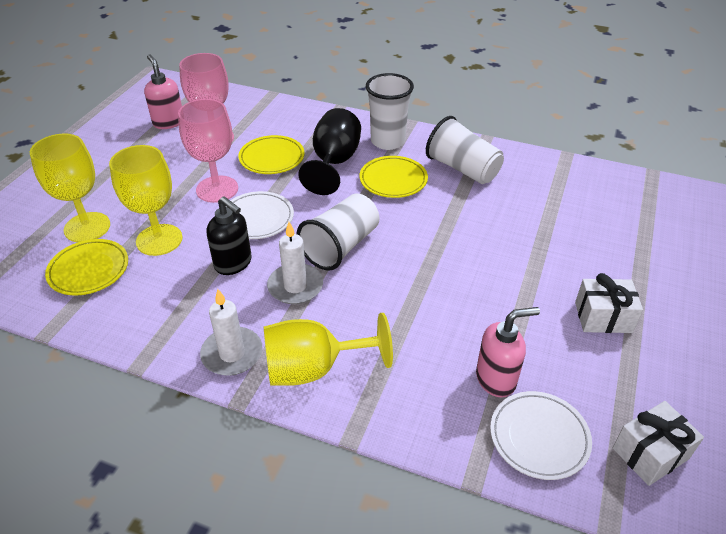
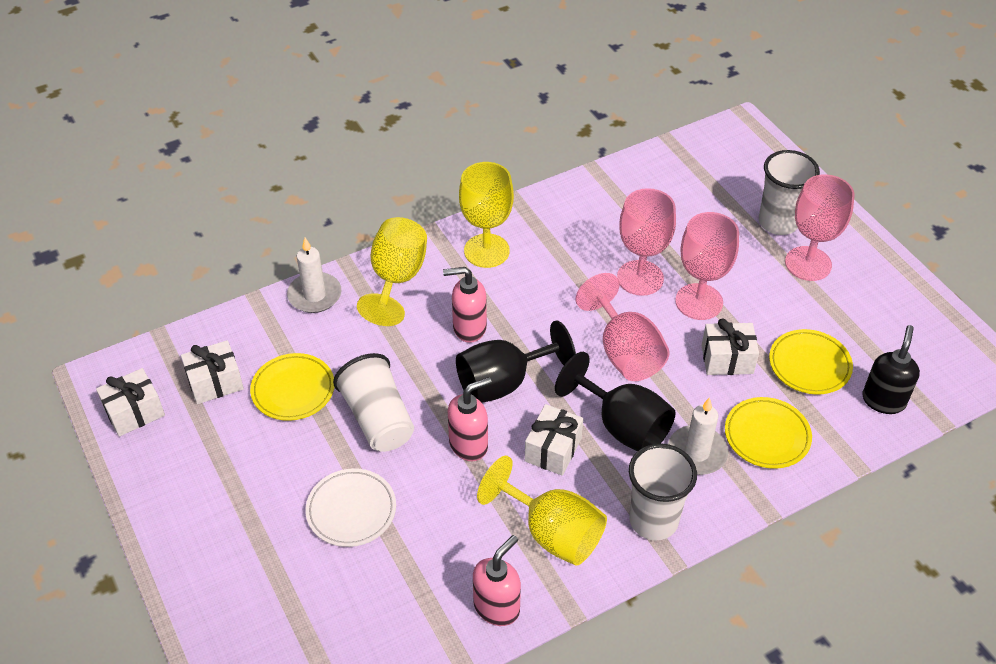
black goblet: 1 -> 2
pink goblet: 2 -> 4
pink soap dispenser: 2 -> 3
white gift: 2 -> 4
white plate: 2 -> 1

